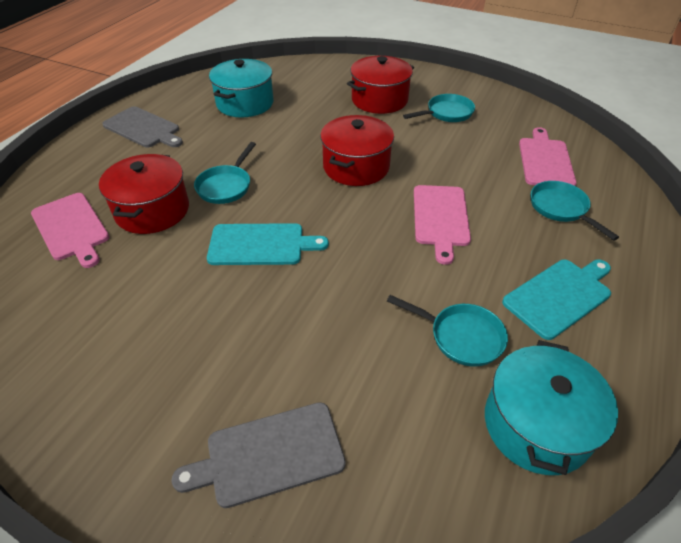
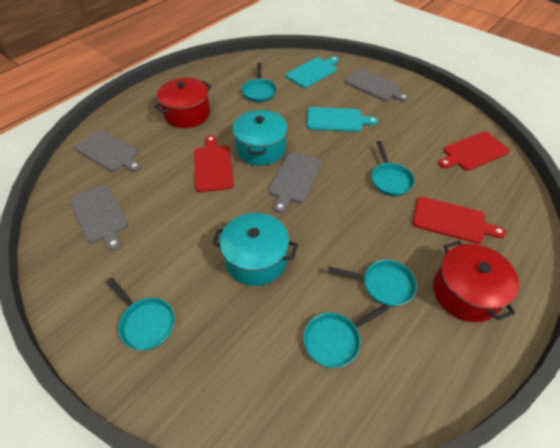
grey cutting board: 2 -> 4
pink cutting board: 3 -> 0
red cutting board: 0 -> 3
red pot: 3 -> 2
turquoise pan: 4 -> 5

